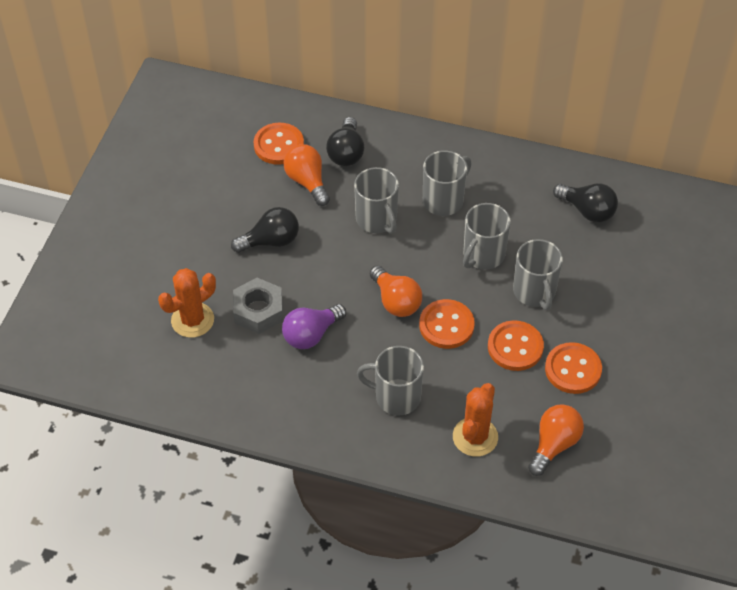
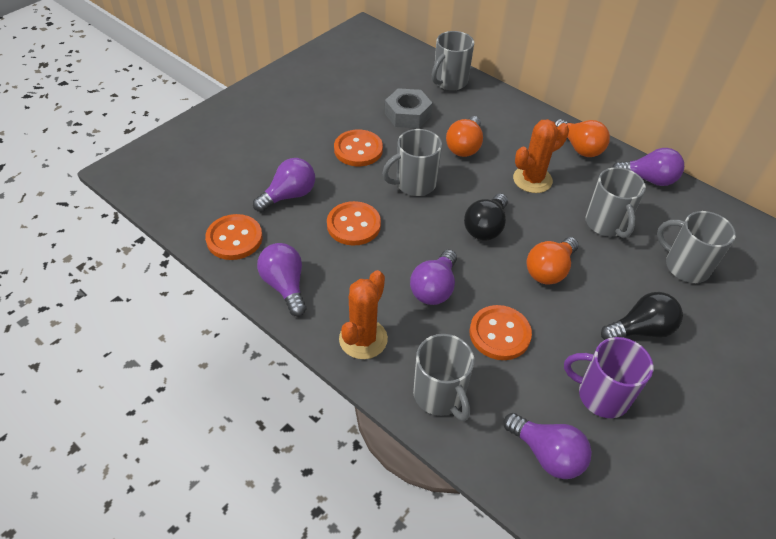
black light bulb: 3 -> 2
purple light bulb: 1 -> 5
purple mug: 0 -> 1

